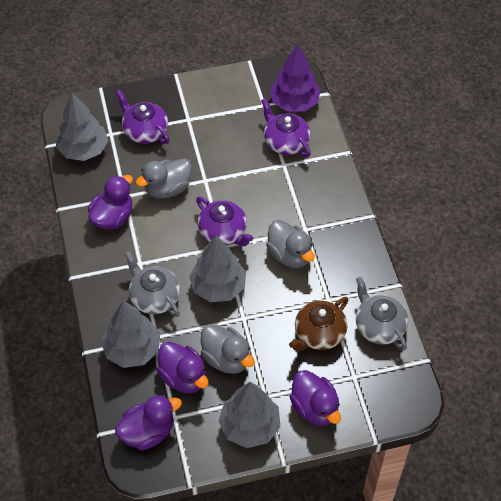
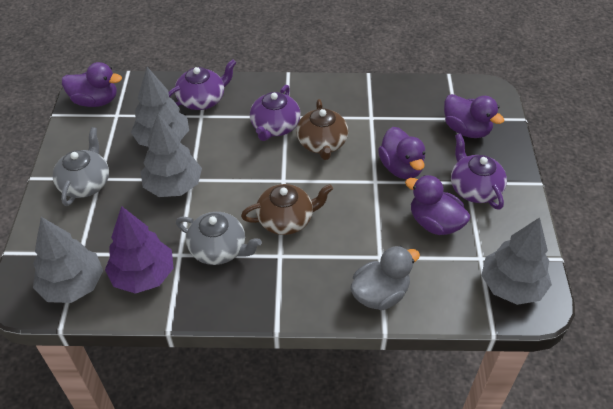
brown teapot: 1 -> 2
grey duck: 3 -> 1

